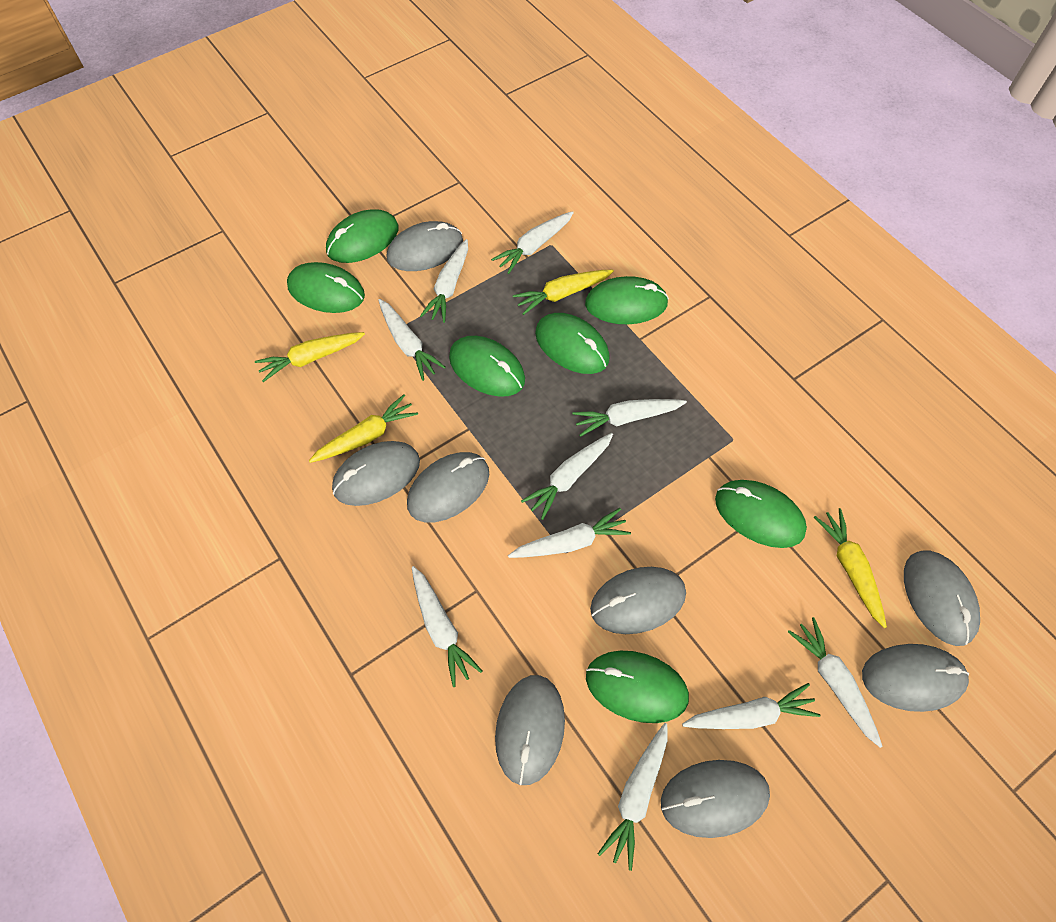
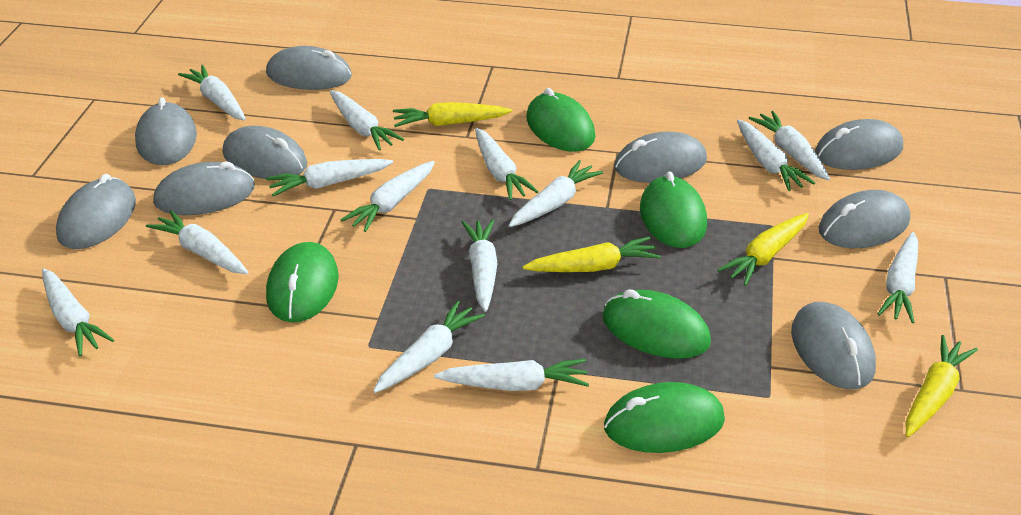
green mouse: 7 -> 5
grey mouse: 8 -> 9
white carrot: 10 -> 14

